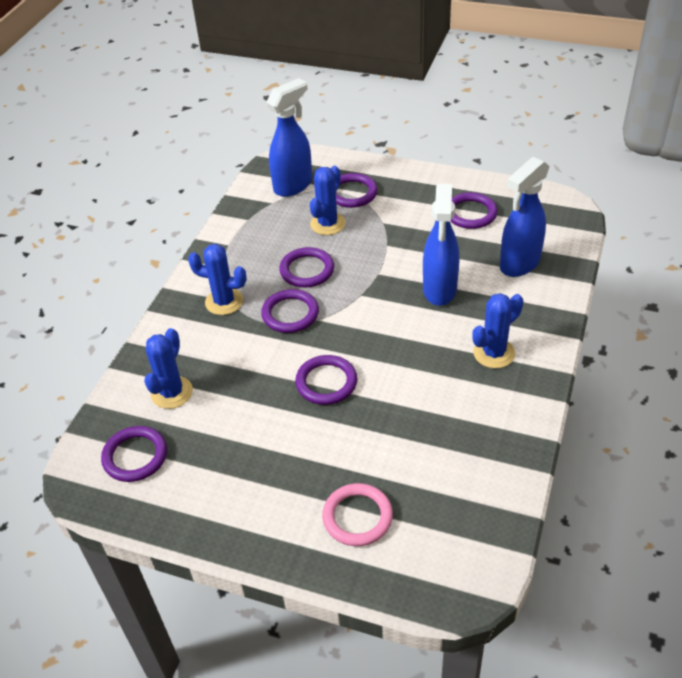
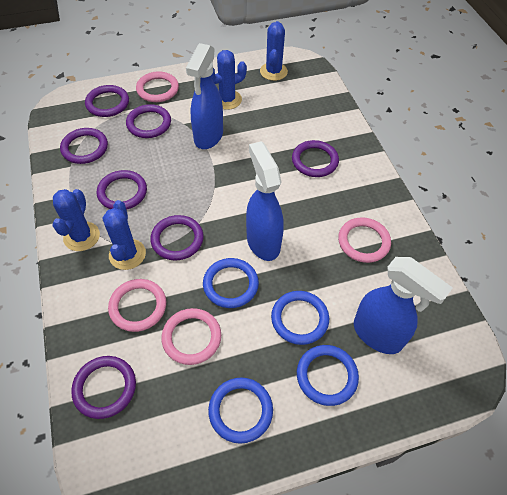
blue ring: 0 -> 4
pink ring: 1 -> 4
purple ring: 6 -> 7

